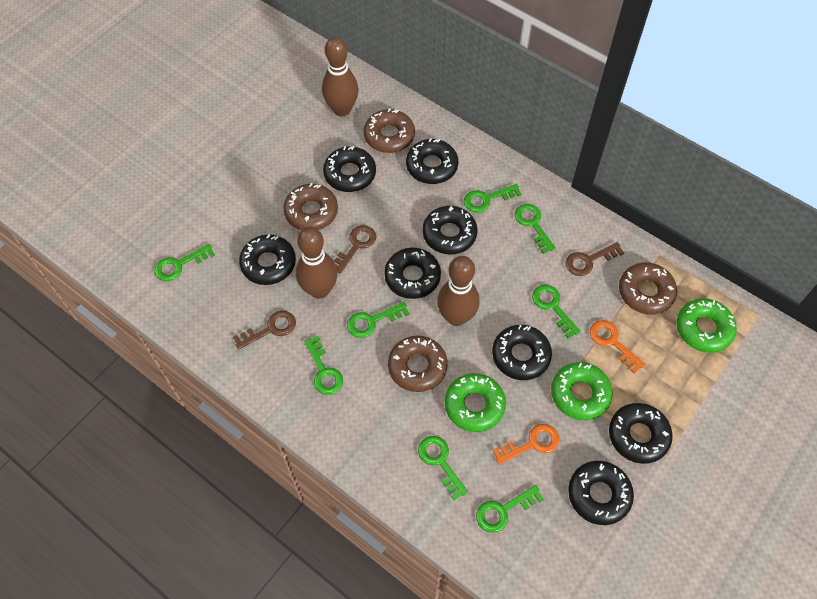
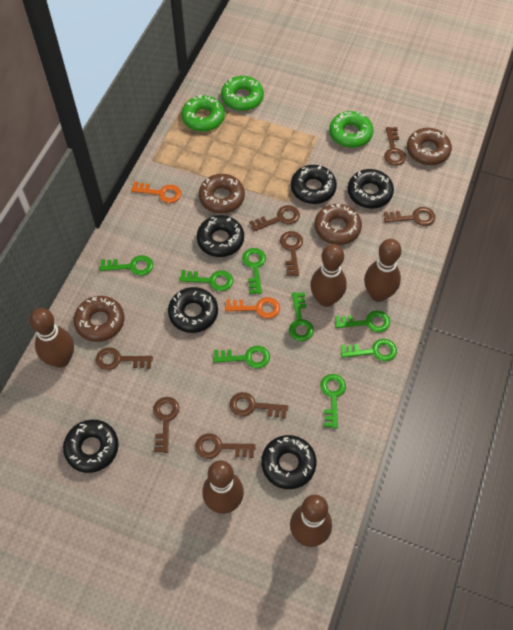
black donut: 8 -> 6
brown bowling pin: 3 -> 5
brown key: 3 -> 8

